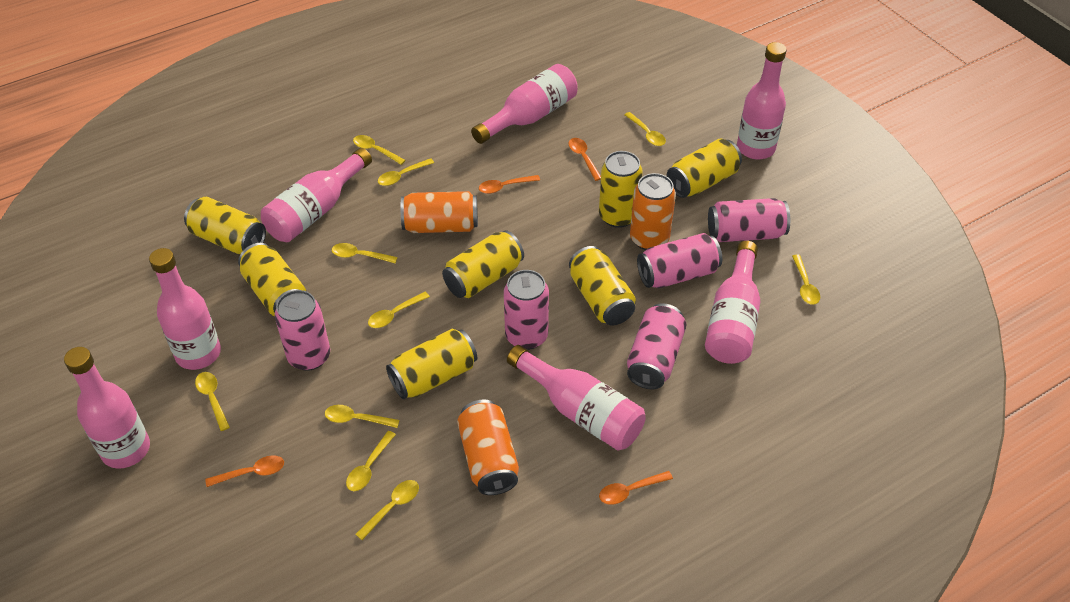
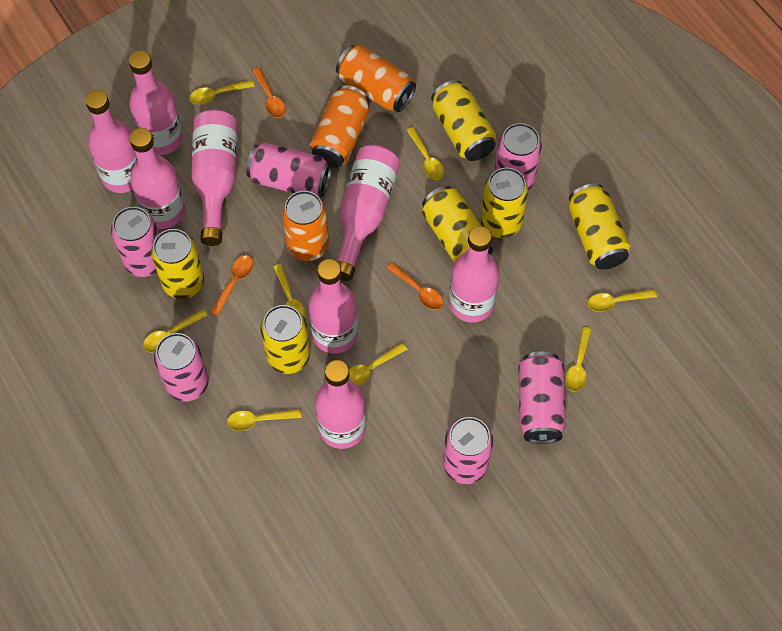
orange spoon: 4 -> 3
pink bottle: 7 -> 8
pink can: 5 -> 6
yellow can: 7 -> 6
yellow spoon: 10 -> 8

